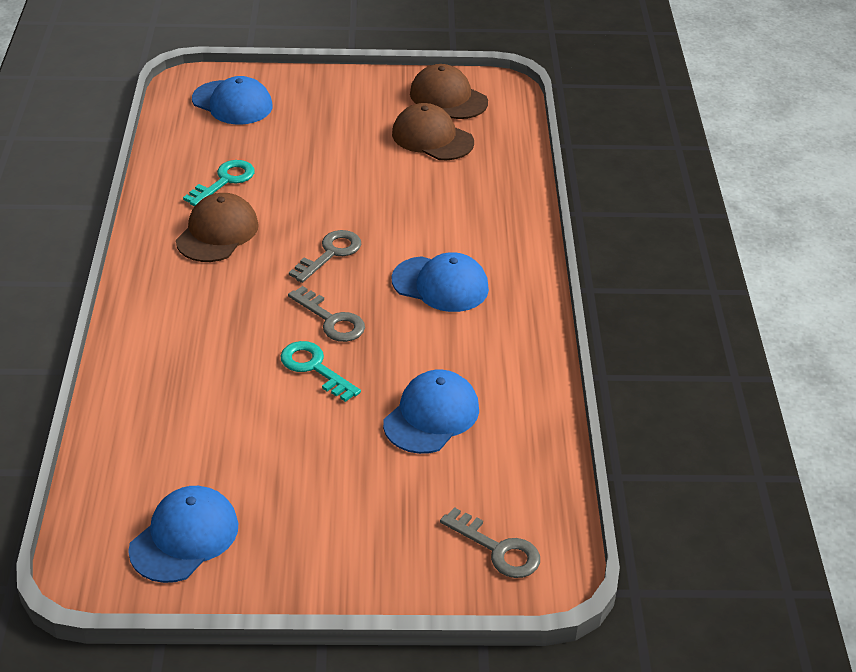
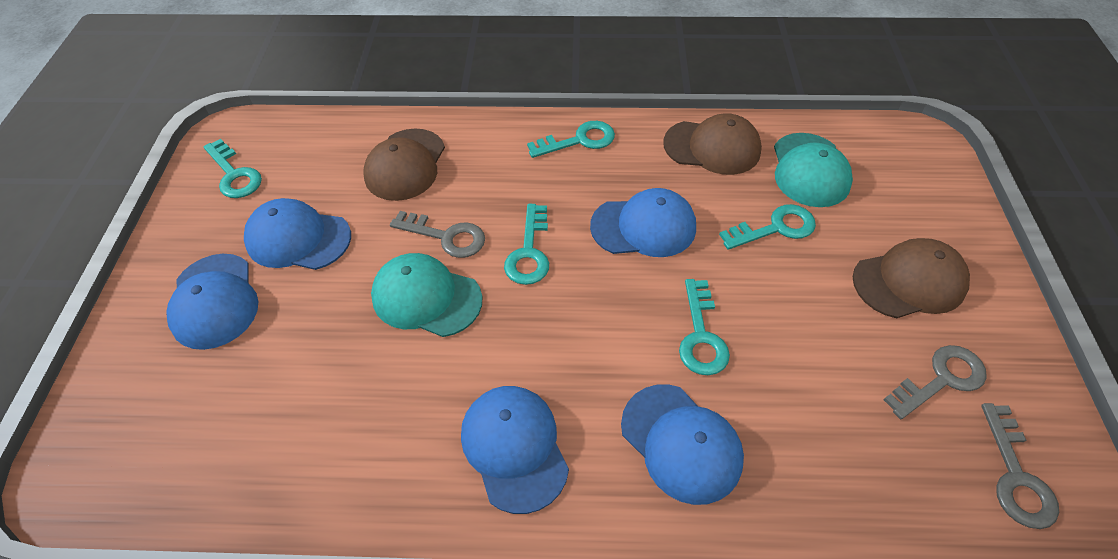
blue cap: 4 -> 5
turquoise cap: 0 -> 2
turquoise key: 2 -> 5

